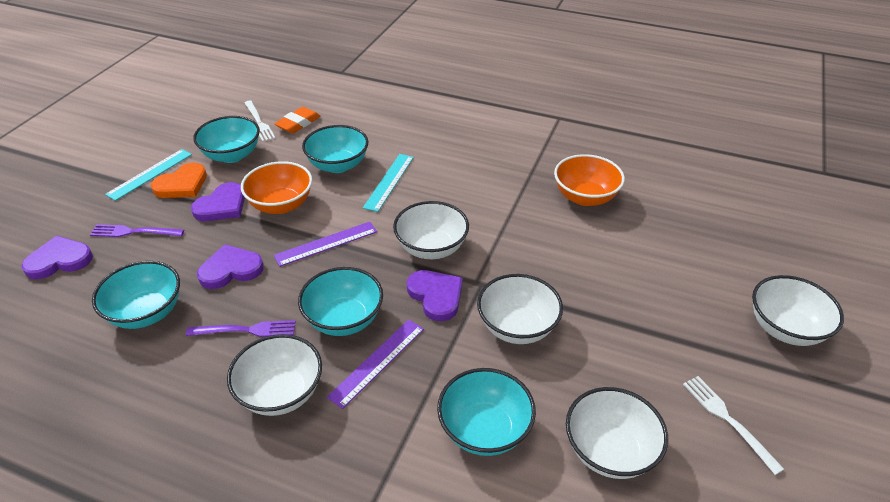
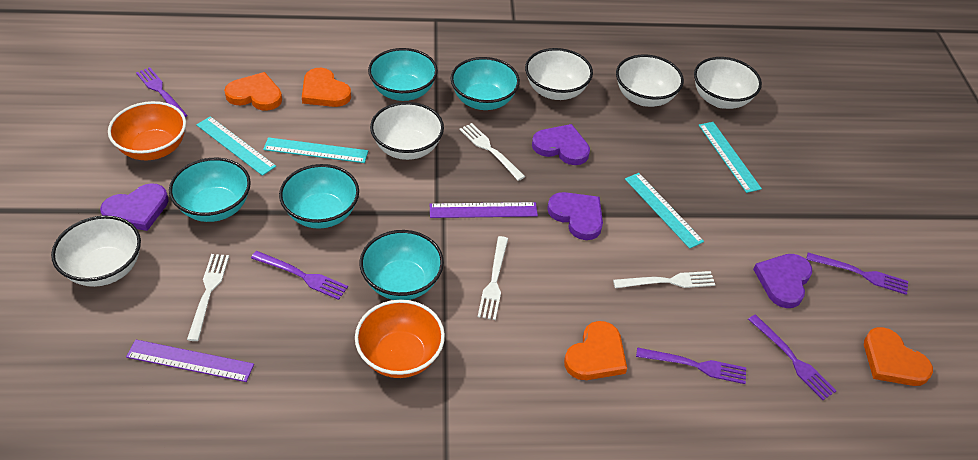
orange eraser: 1 -> 0
orange heart: 1 -> 4
purple fork: 2 -> 5
turquoise ruler: 2 -> 4
white fork: 2 -> 4

